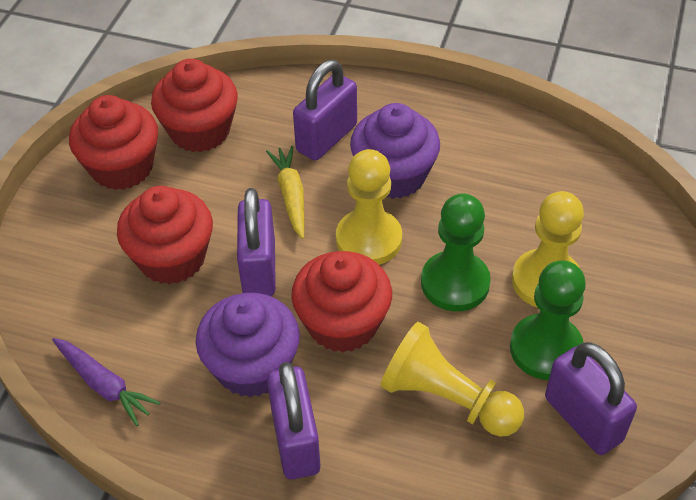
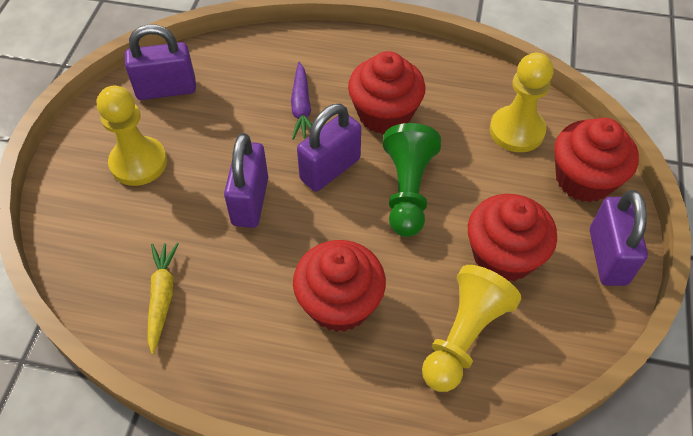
green pawn: 2 -> 1
purple cupcake: 2 -> 0

